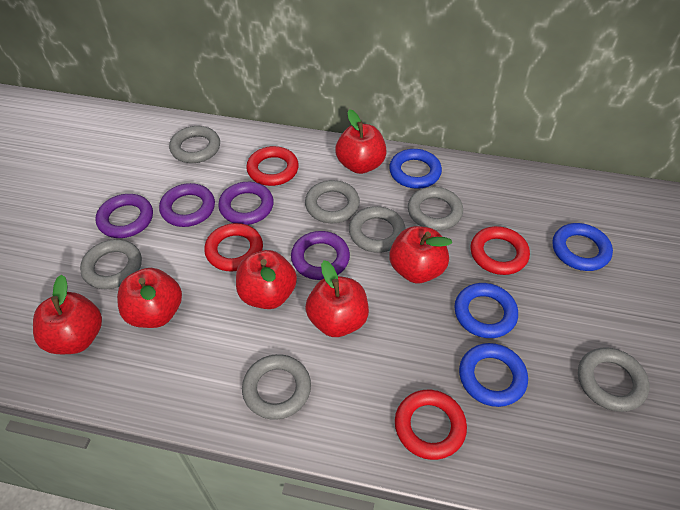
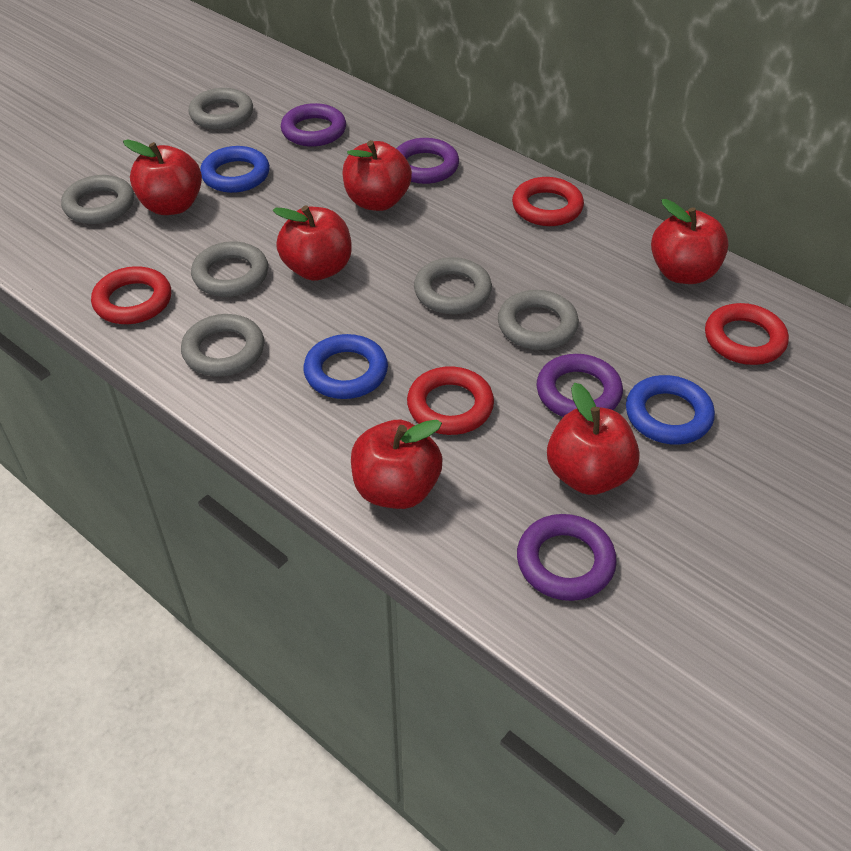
blue ring: 4 -> 3
grey ring: 7 -> 6

